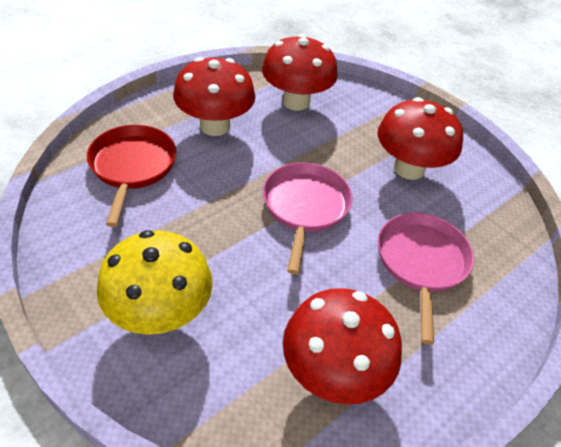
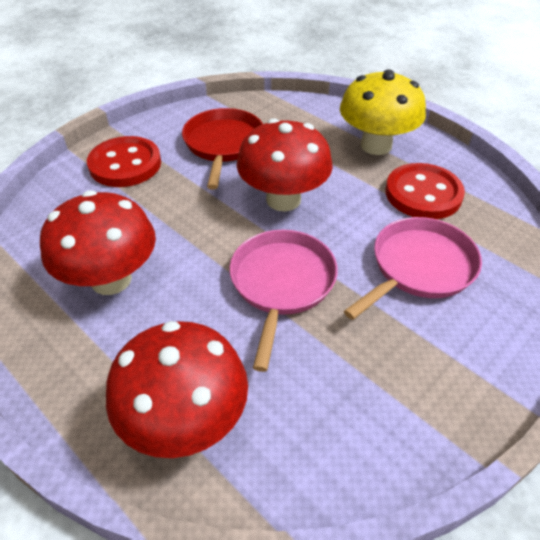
red button: 0 -> 2
red mushroom: 4 -> 3

